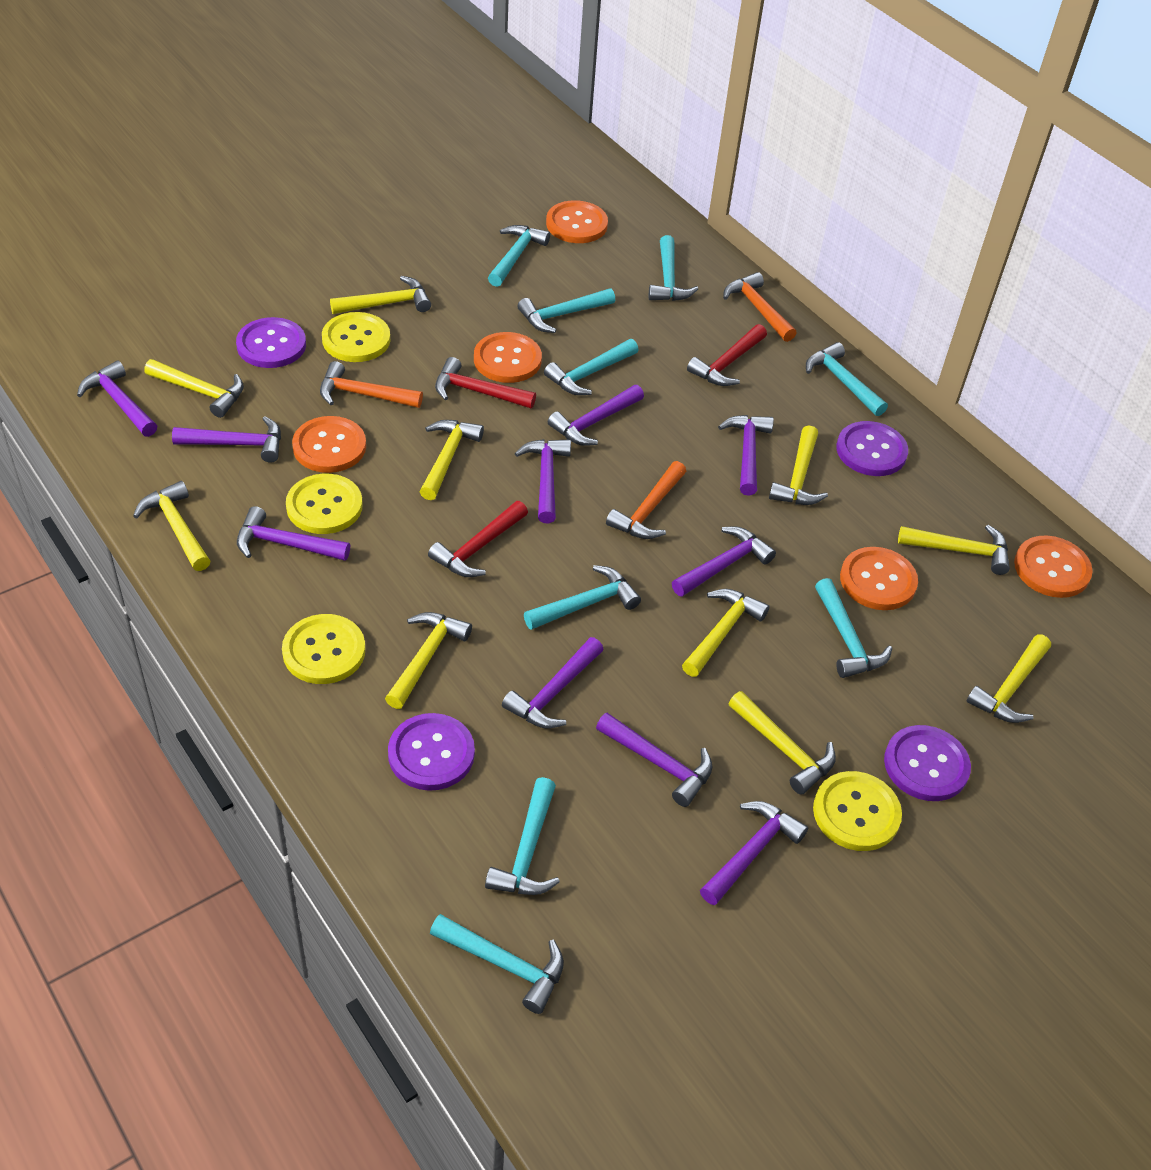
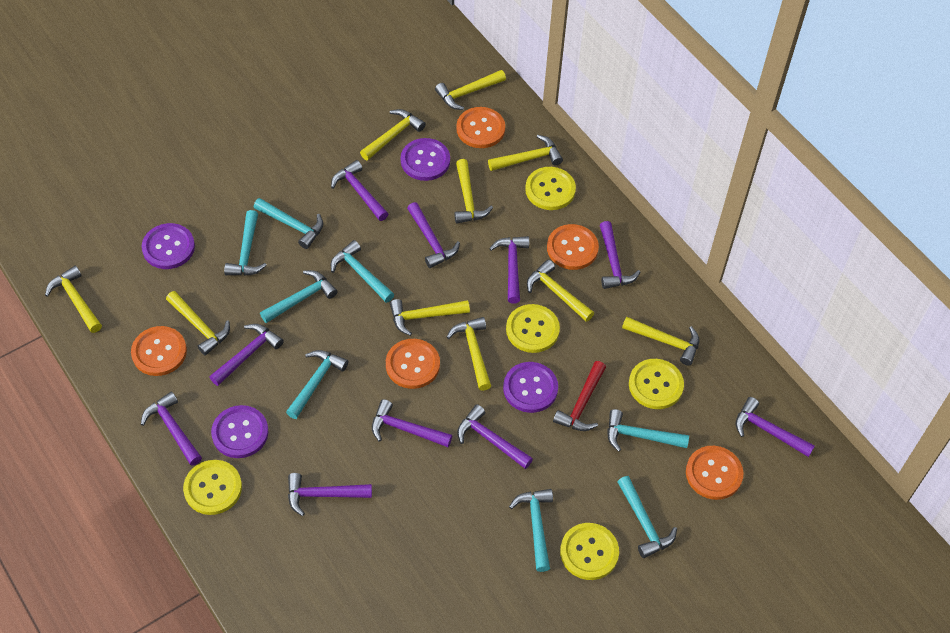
orange hammer: 3 -> 0
red hammer: 3 -> 1
turquoise hammer: 9 -> 8
yellow button: 4 -> 5

